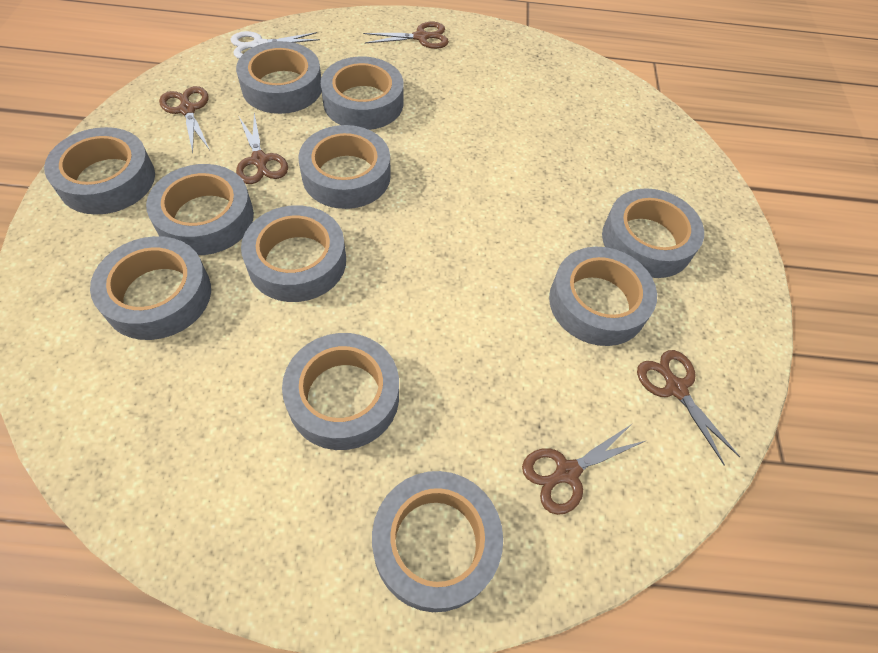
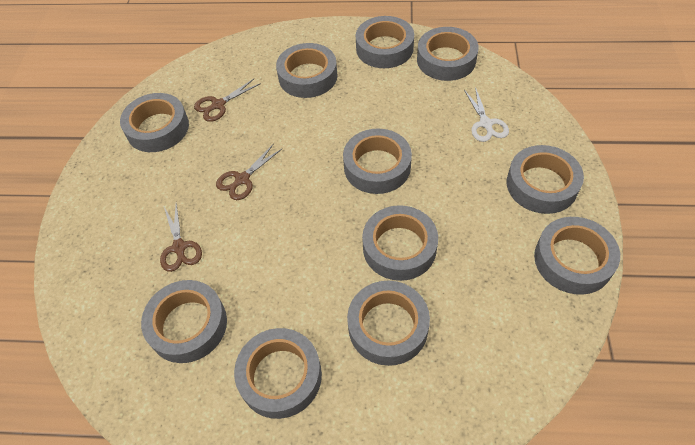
brown scissors: 5 -> 3

